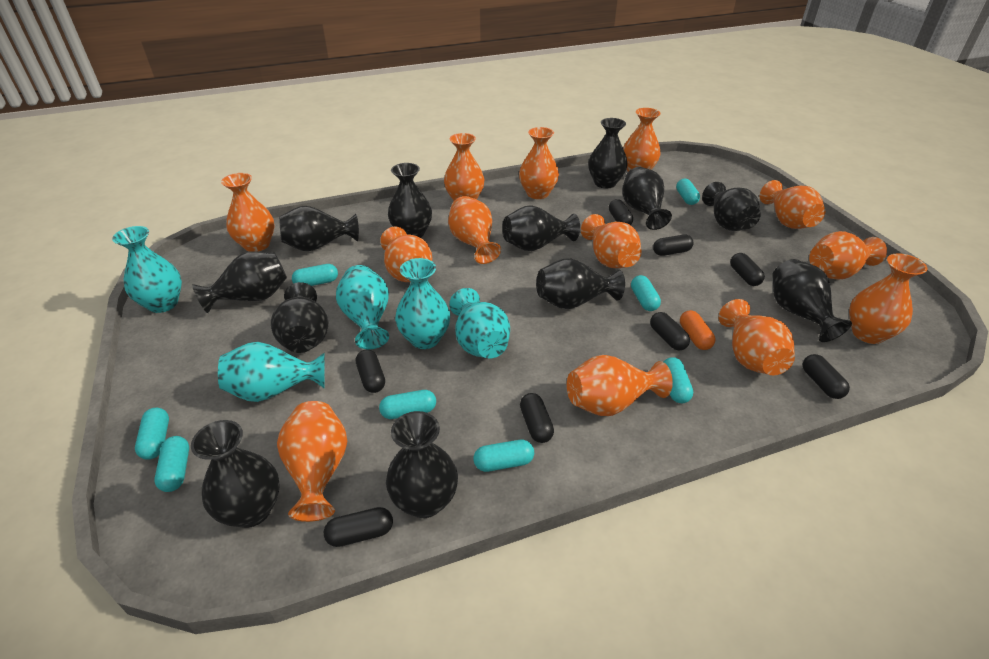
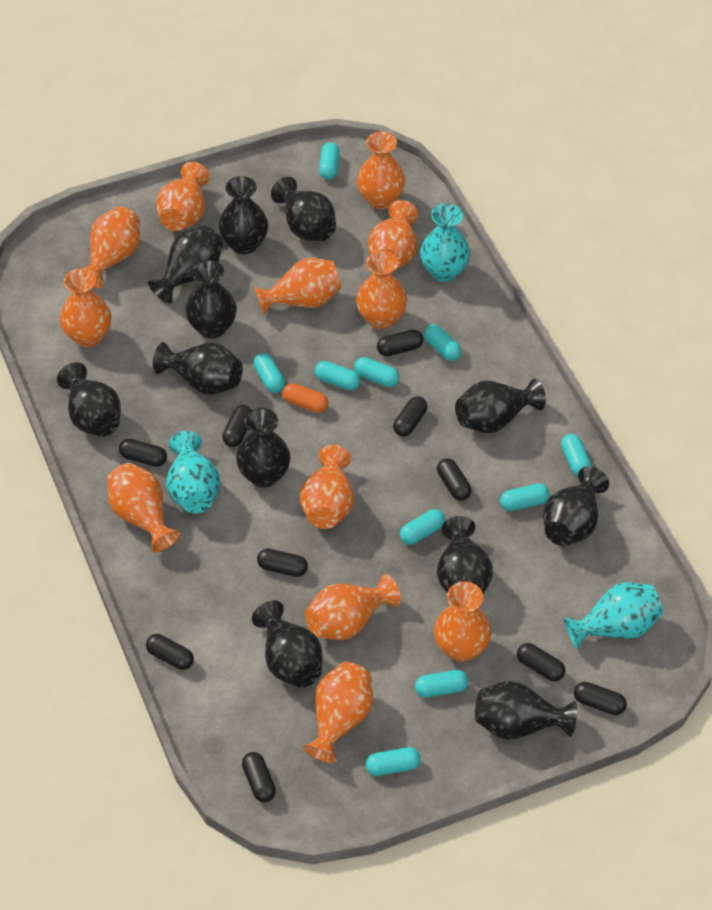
black capsule: 8 -> 10
orange vase: 13 -> 12
turquoise capsule: 8 -> 10
turquoise vase: 5 -> 3

